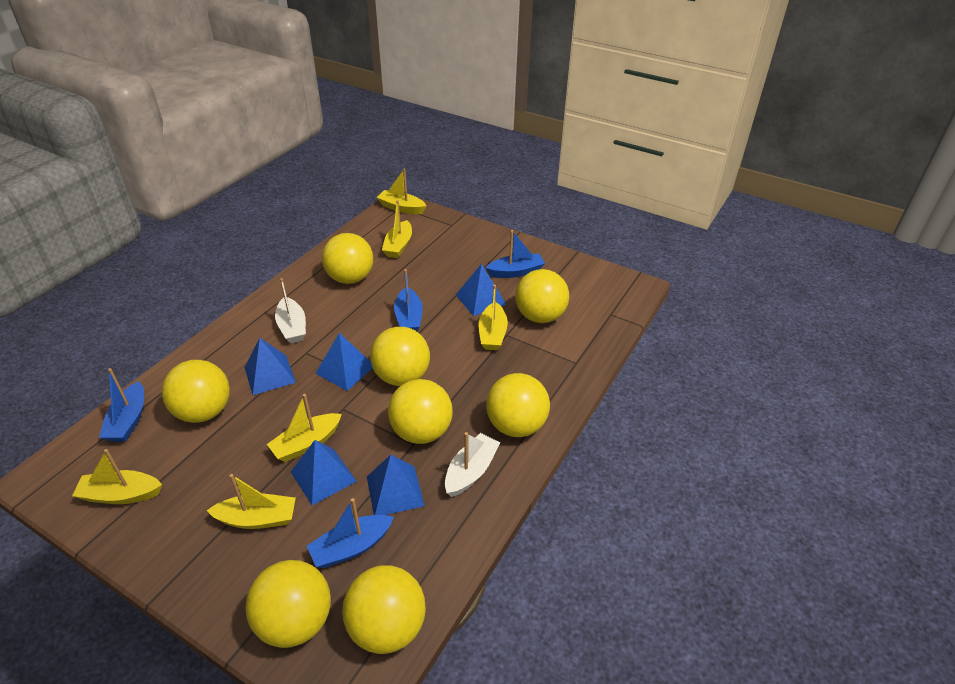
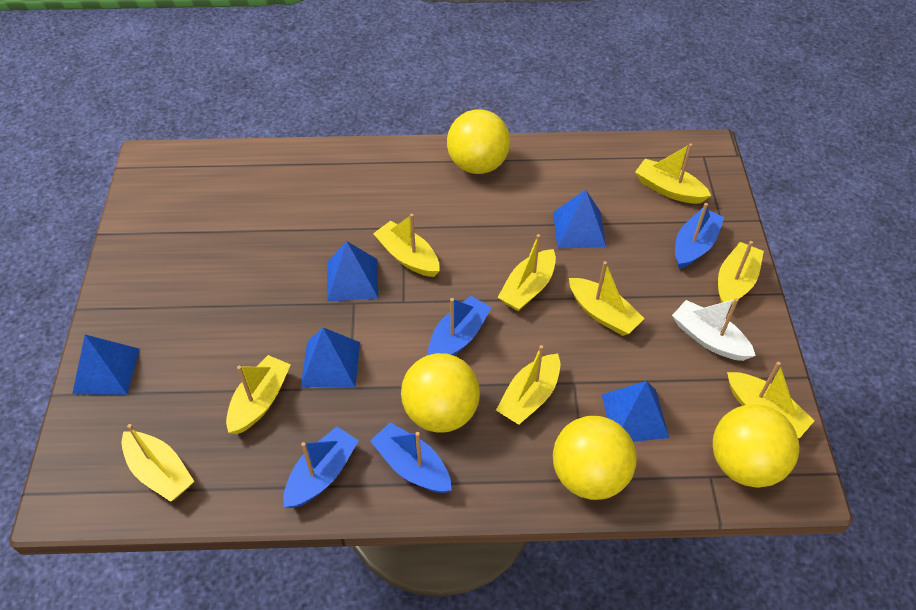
white boat: 2 -> 1
yellow ball: 8 -> 4
yellow boat: 6 -> 9

